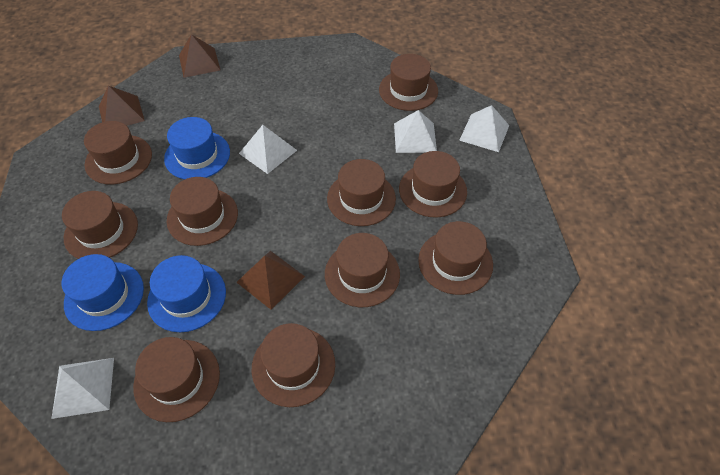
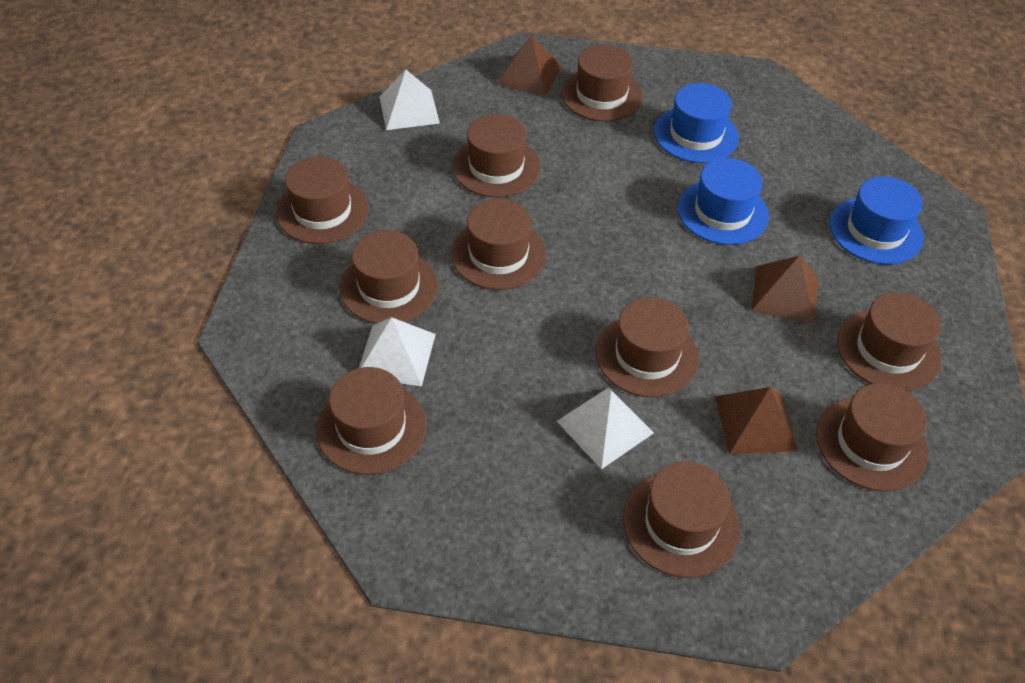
white pyramid: 4 -> 3

